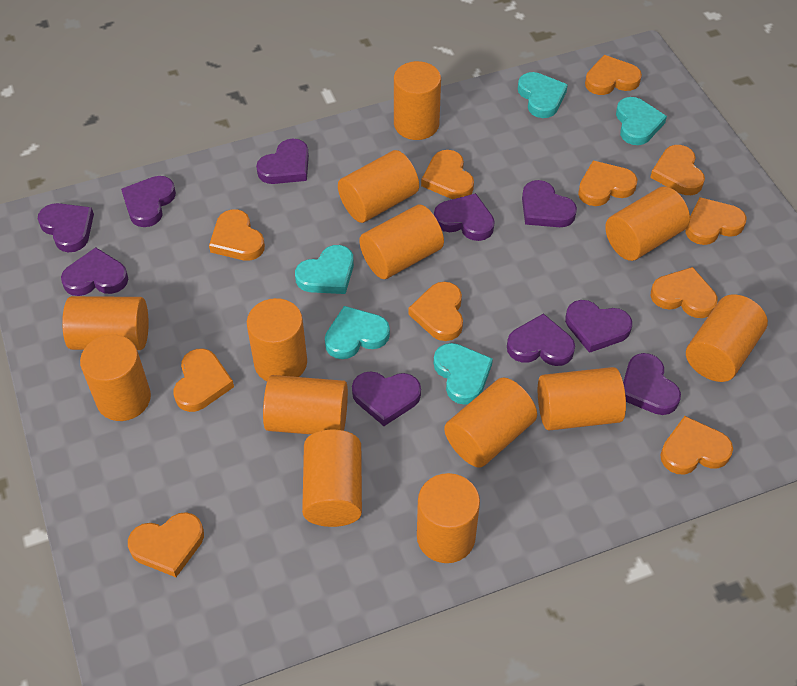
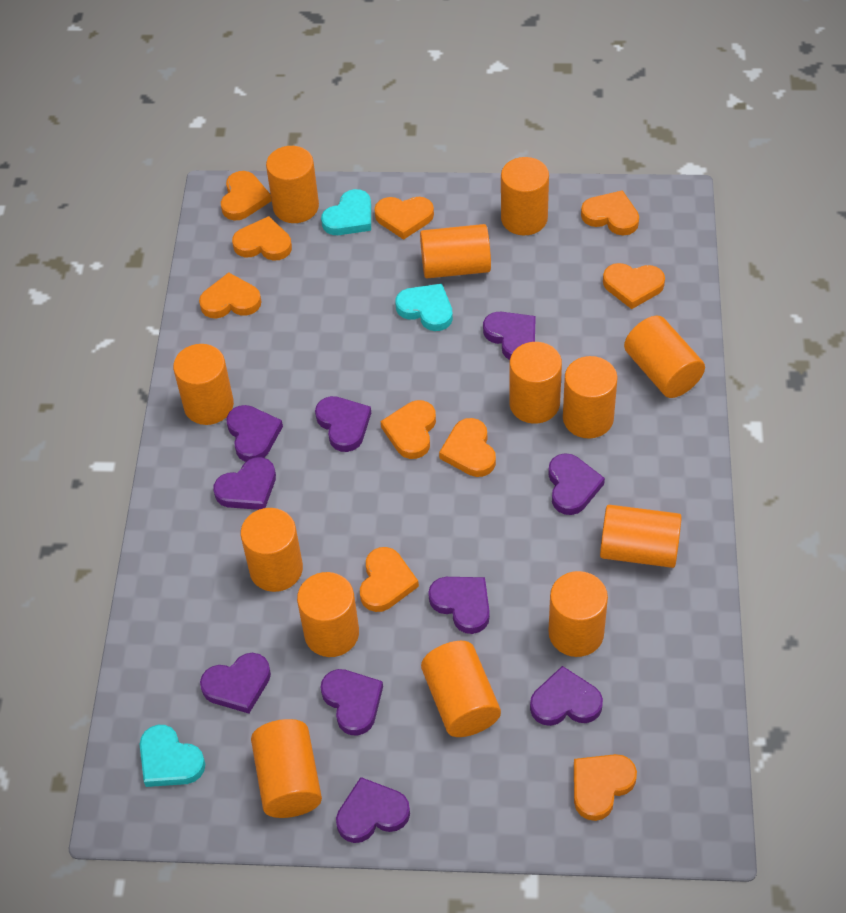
orange heart: 11 -> 10
turquoise heart: 5 -> 3

